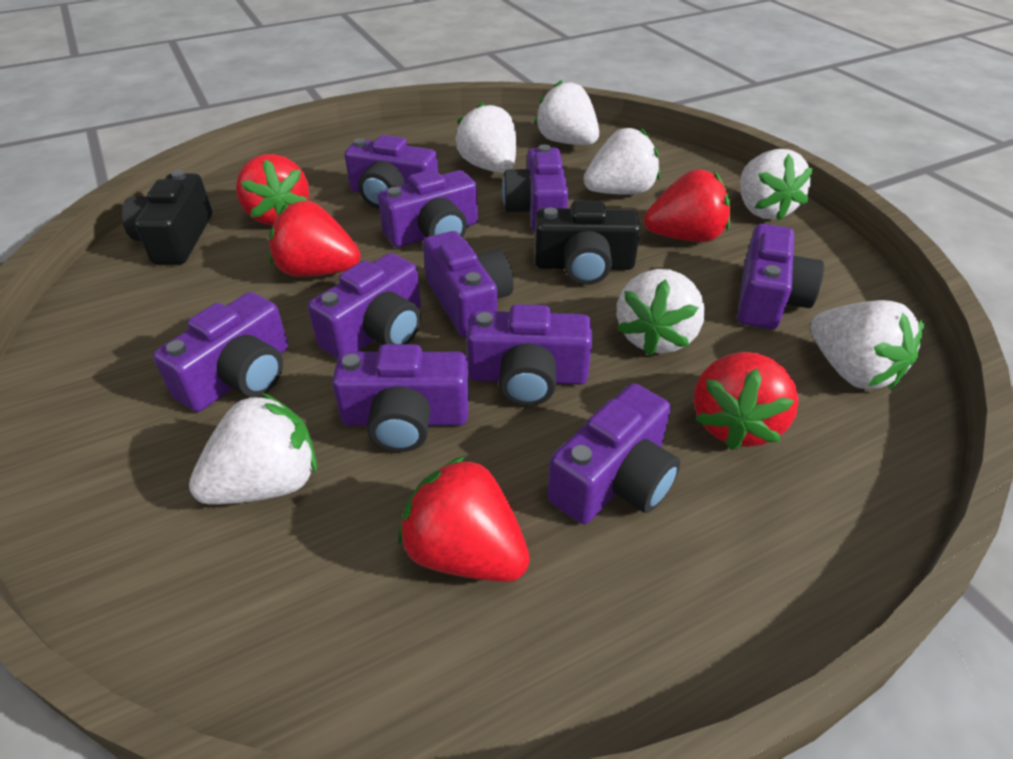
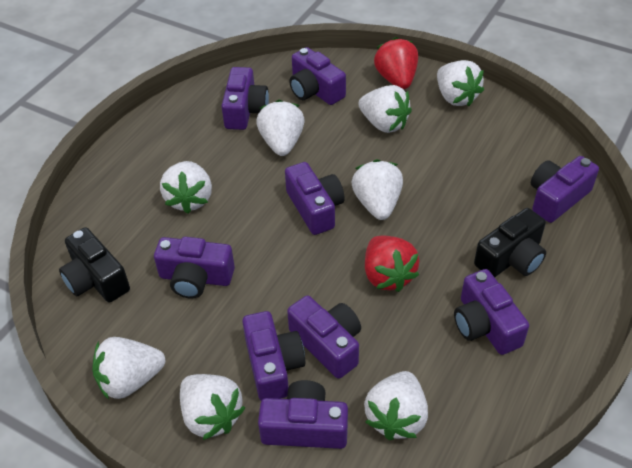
purple camera: 10 -> 9
red strawberry: 5 -> 2
white strawberry: 7 -> 8

